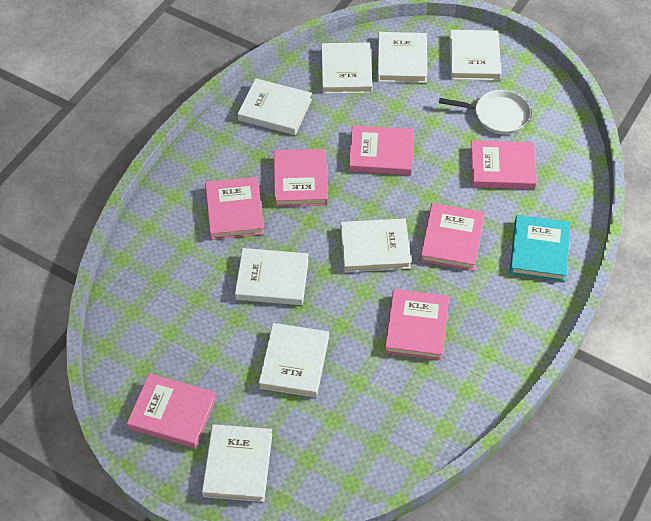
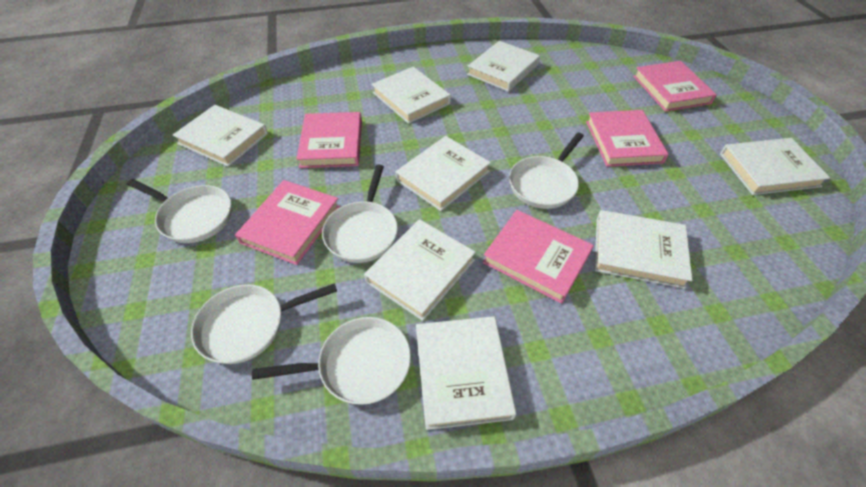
pink book: 7 -> 5
turquoise book: 1 -> 0
white pan: 1 -> 5

